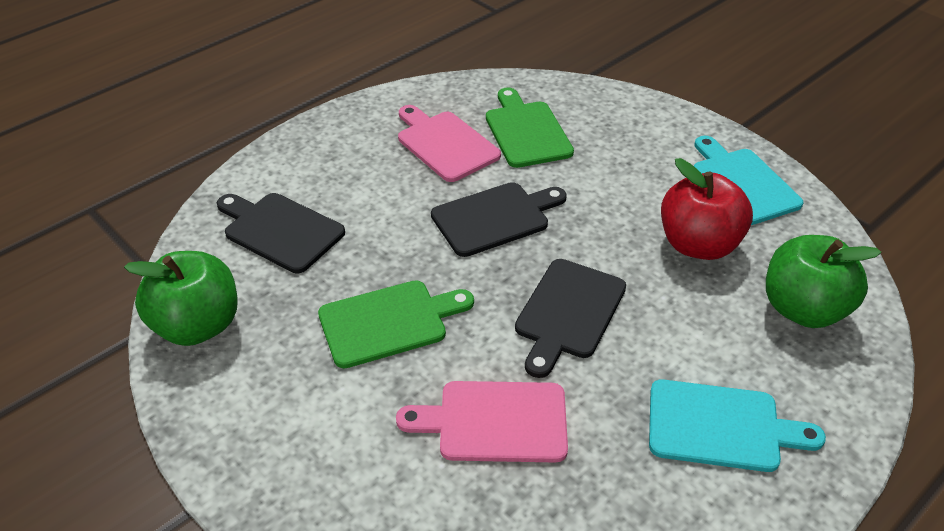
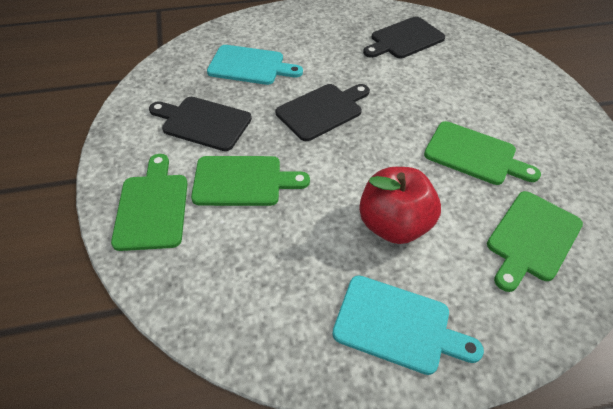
green apple: 2 -> 0
green cutting board: 2 -> 4
pink cutting board: 2 -> 0

